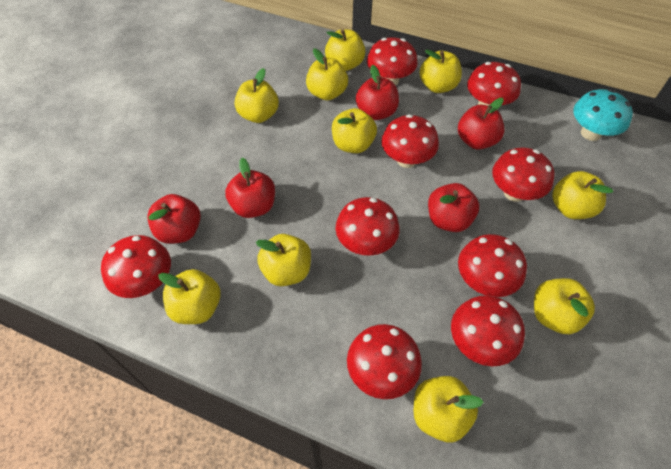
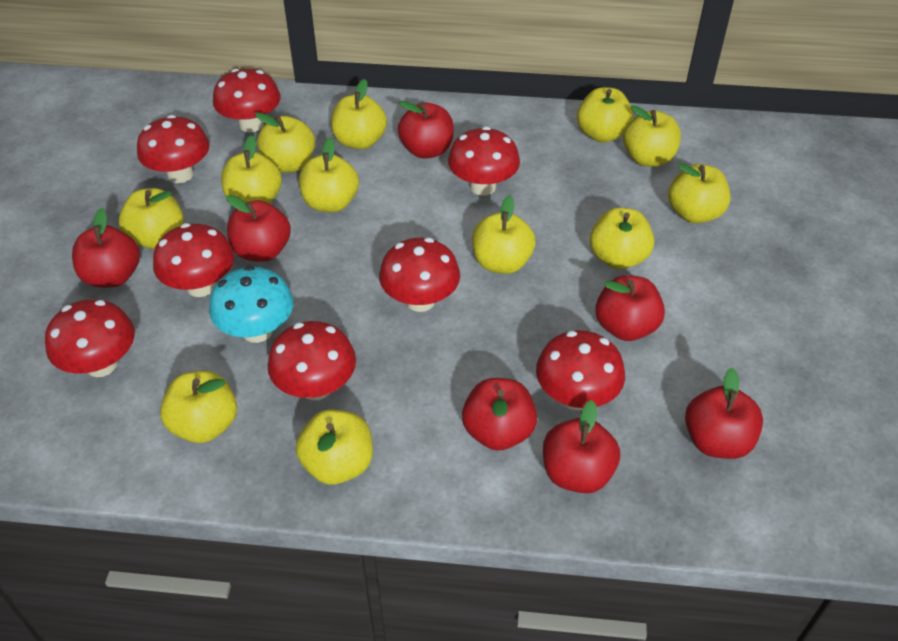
red apple: 5 -> 7
red mushroom: 9 -> 8
yellow apple: 10 -> 12

